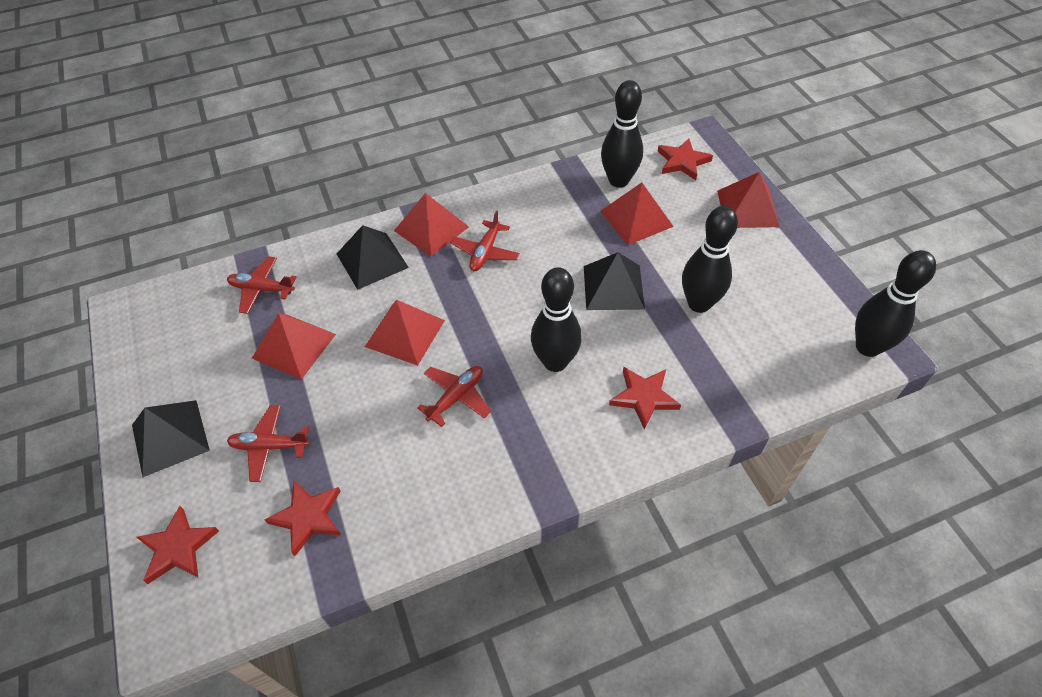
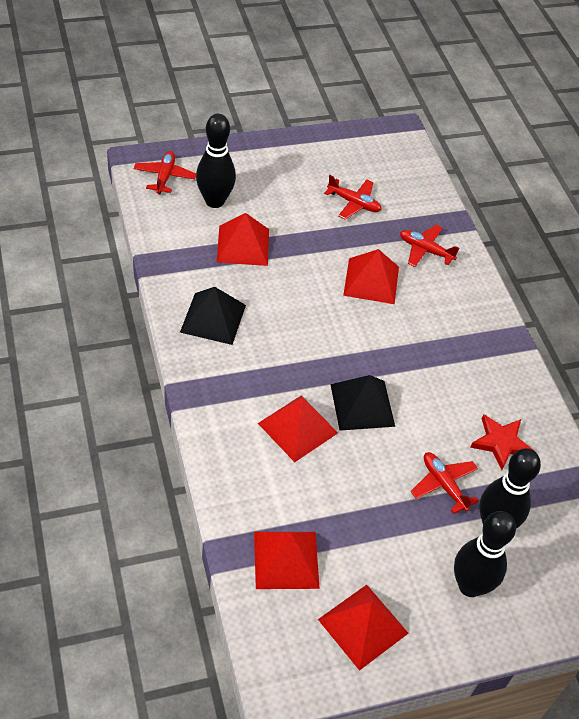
black bowling pin: 4 -> 3
black pyramid: 3 -> 2
red star: 4 -> 1

